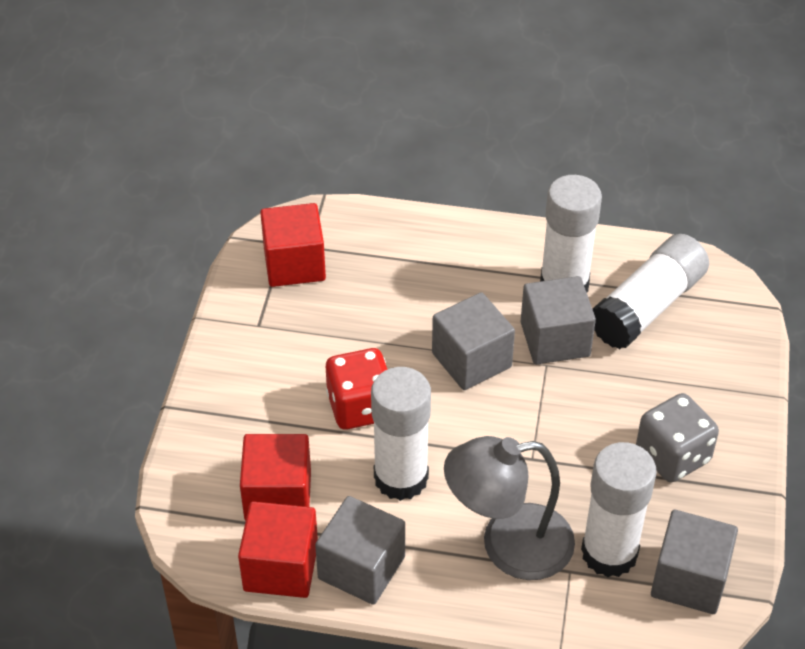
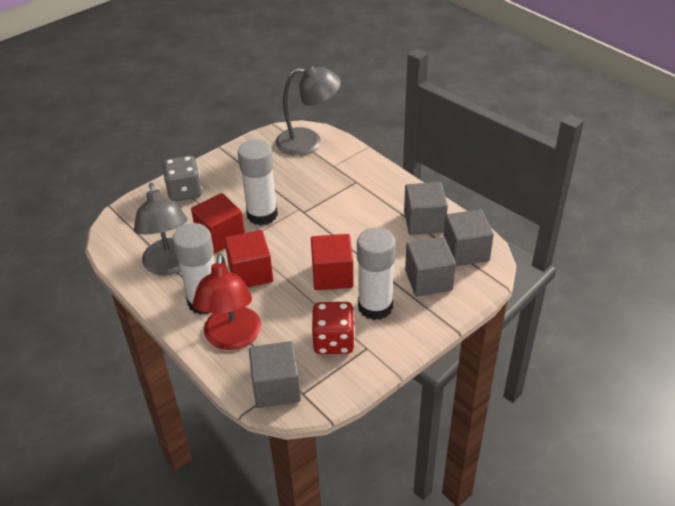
grey lamp: 1 -> 2
red lamp: 0 -> 1
white glue stick: 4 -> 3

